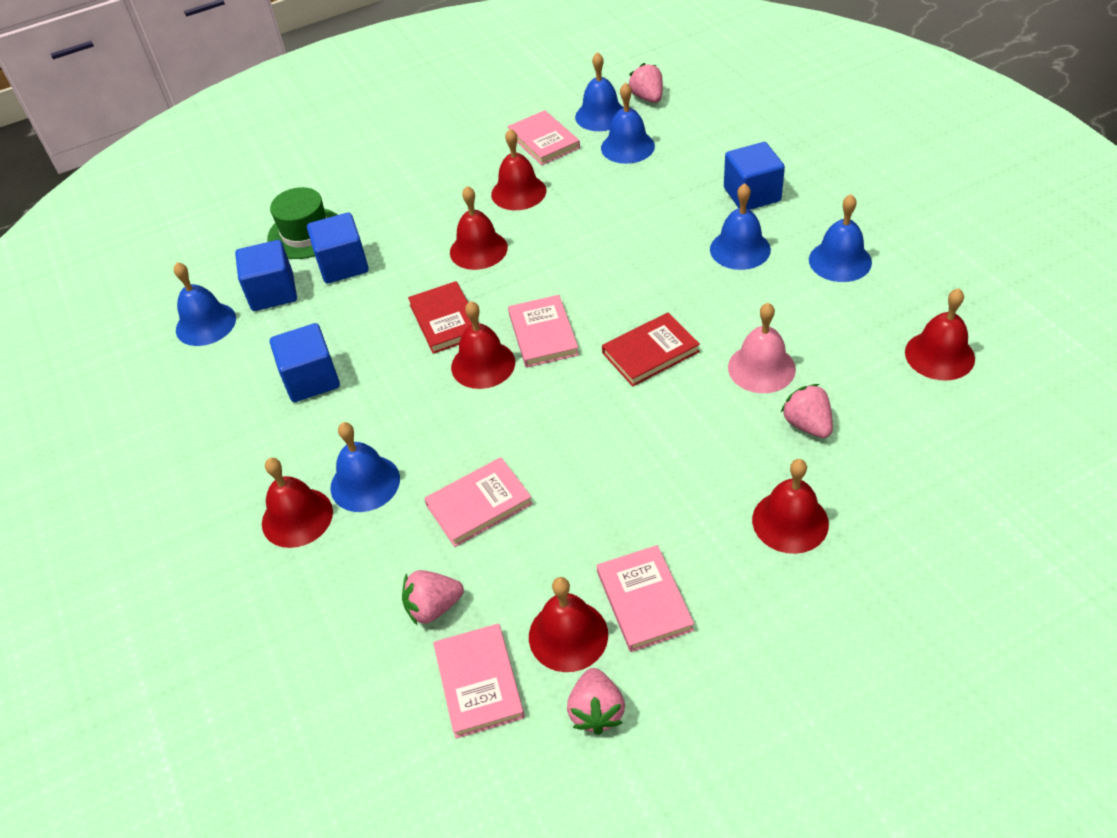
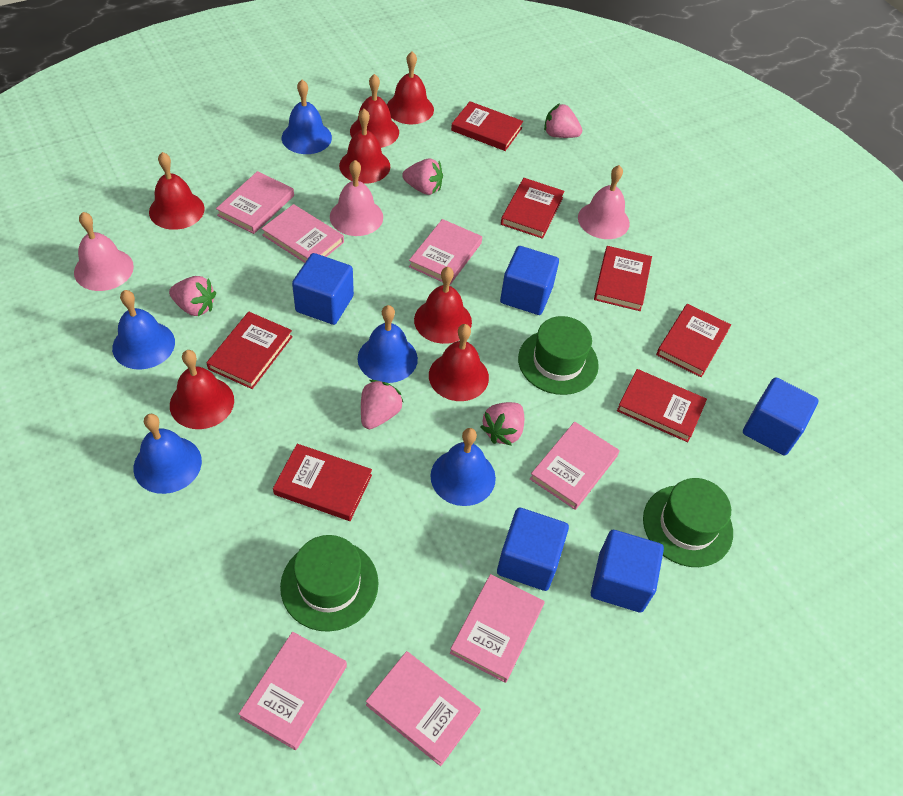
blue bell: 6 -> 5
blue cube: 4 -> 5
green hat: 1 -> 3
pink bell: 1 -> 3
pink book: 5 -> 7
pink strawberry: 4 -> 5
red book: 2 -> 7

